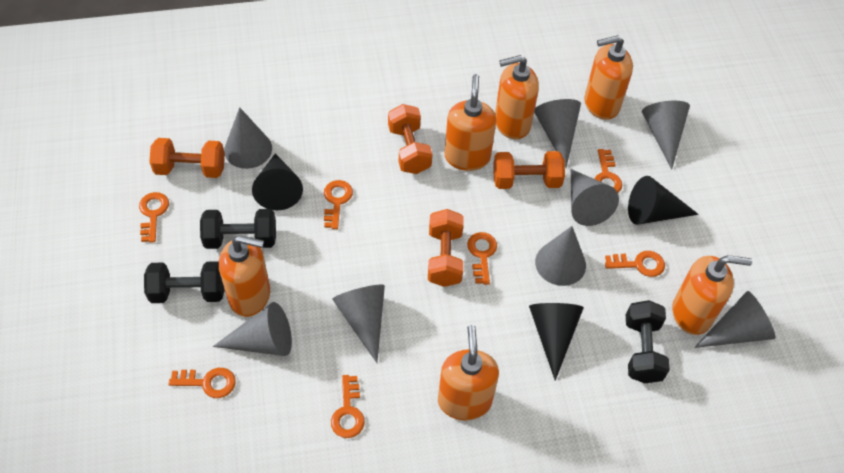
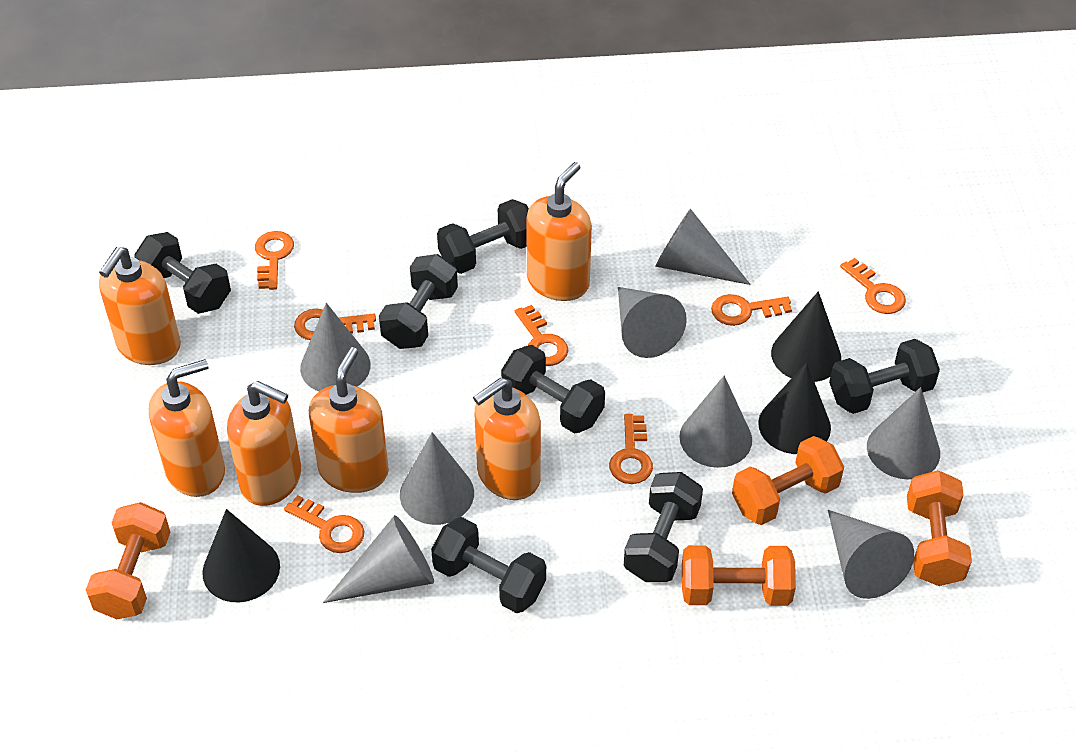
black dumbbell: 3 -> 7

